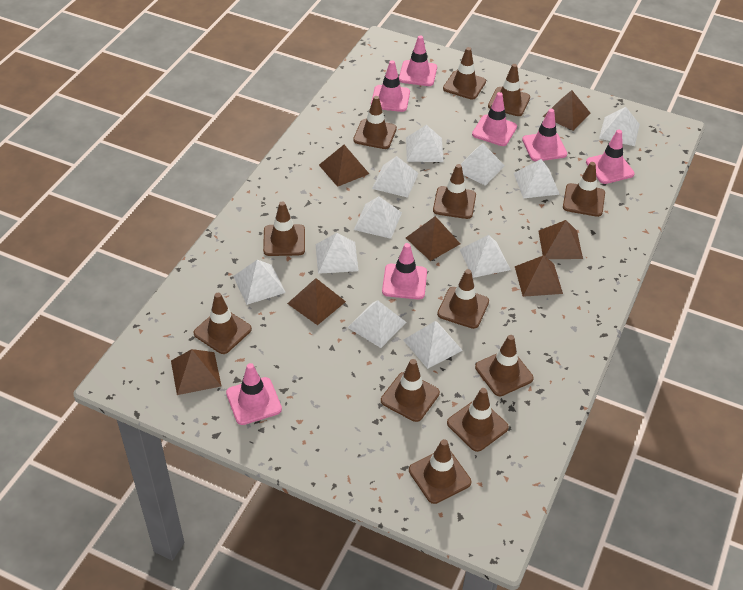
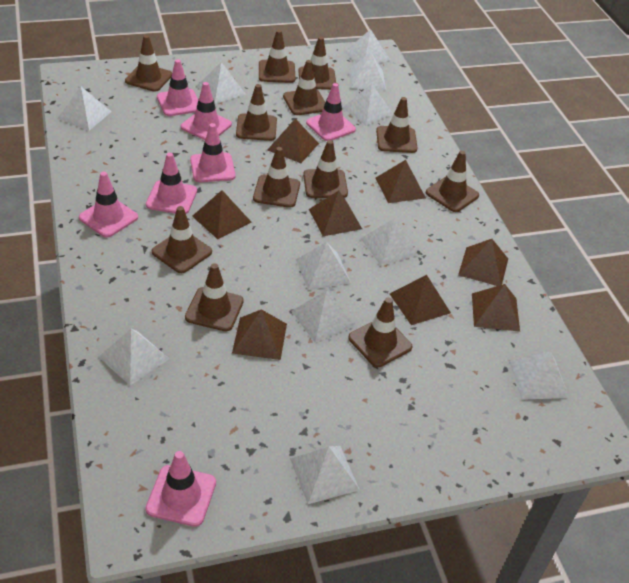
brown pyramid: 7 -> 8

